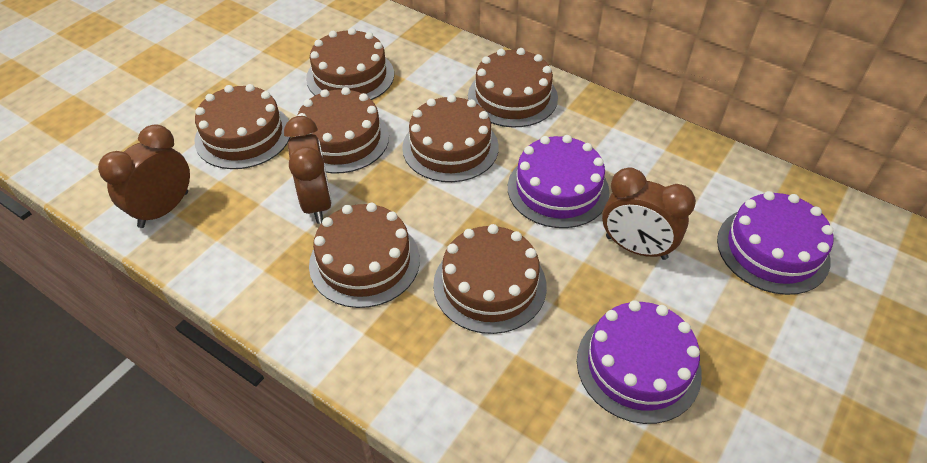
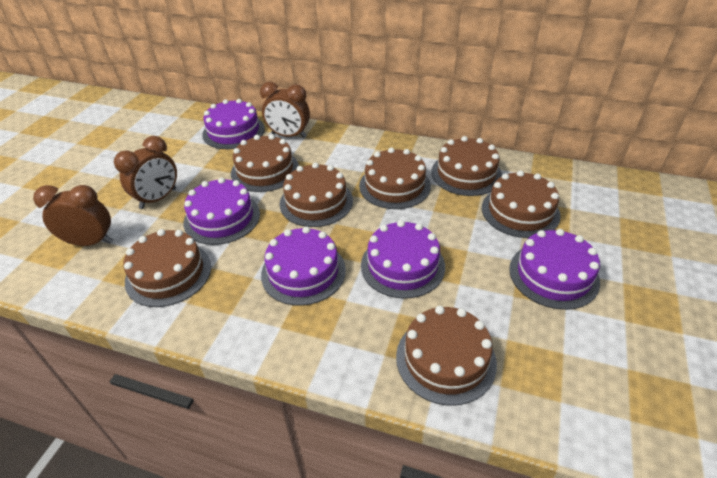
purple cake: 3 -> 5

